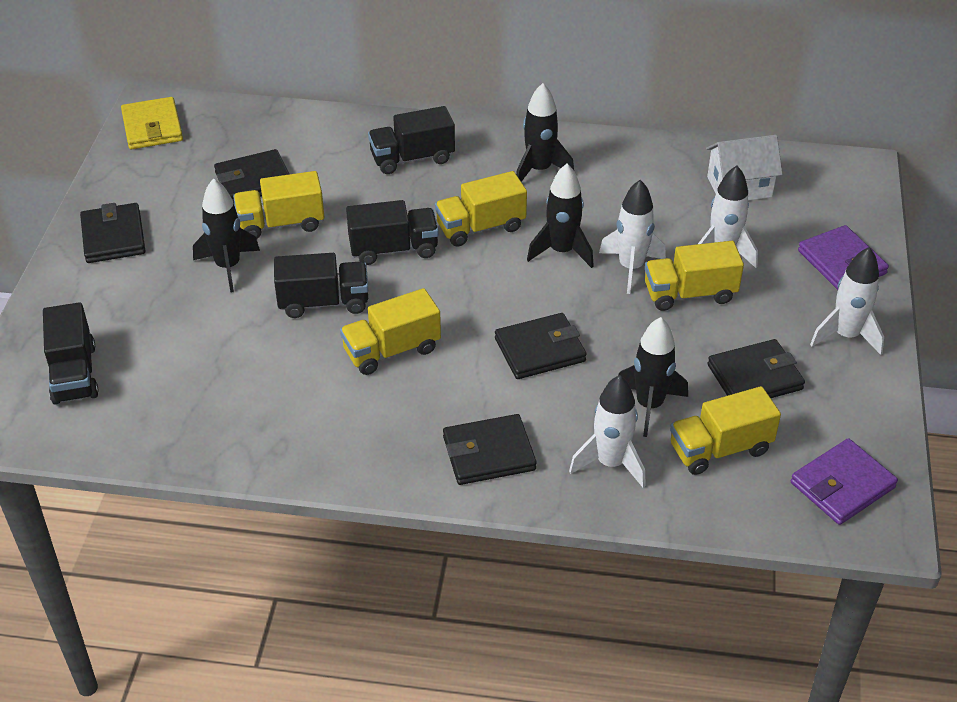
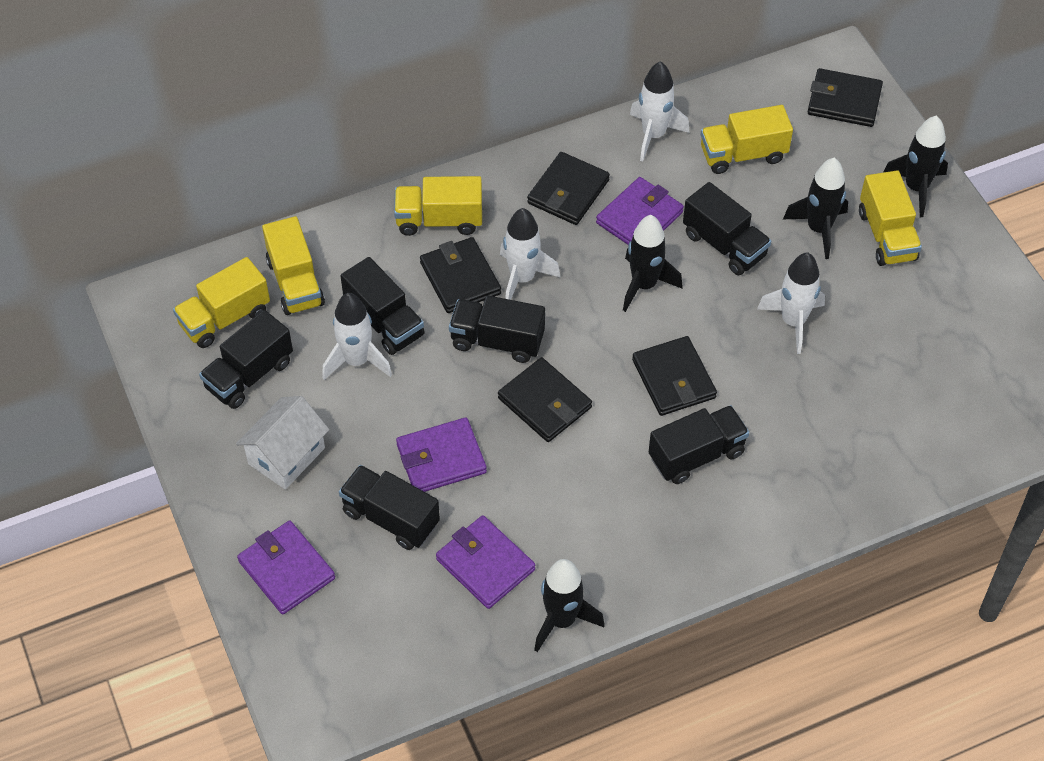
black truck: 4 -> 6
purple wallet: 2 -> 4
yellow wallet: 1 -> 0

